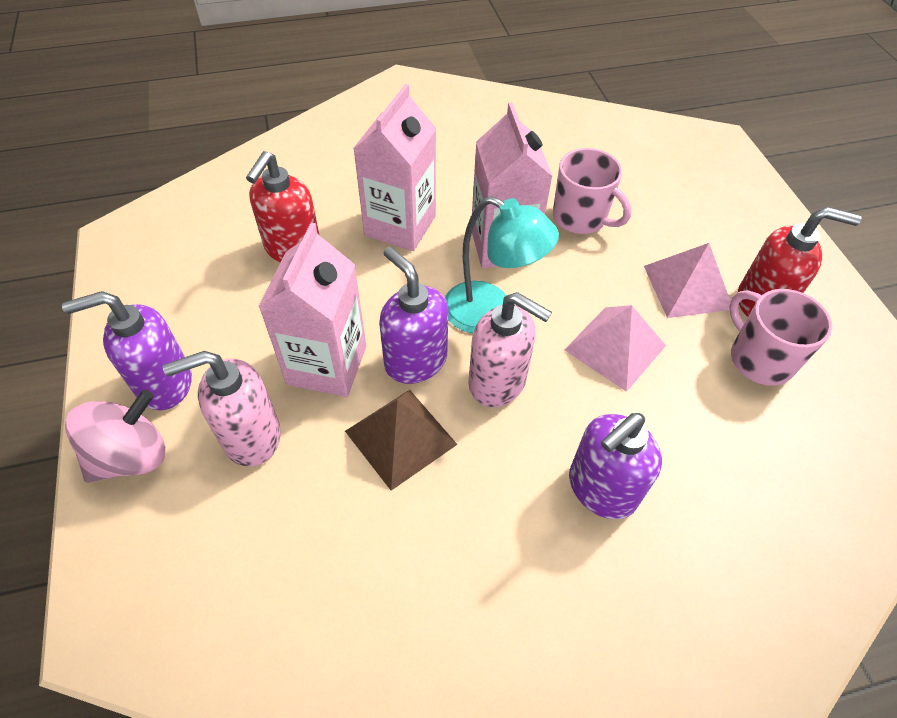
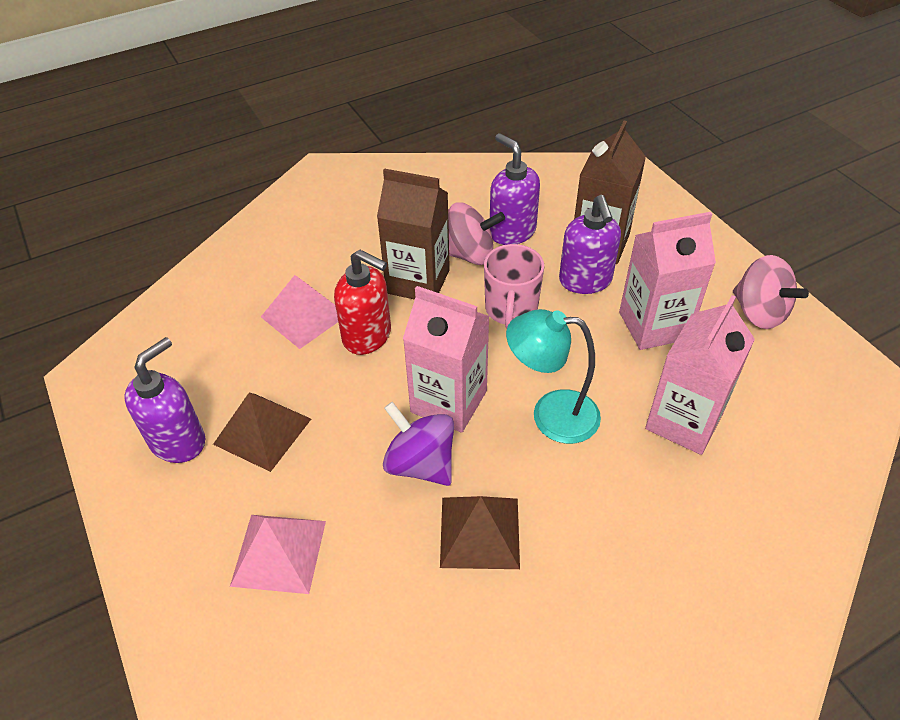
brown carton: 0 -> 2
brown pyramid: 1 -> 2
pink mug: 2 -> 1
pink soap dispenser: 2 -> 0
pink spinning top: 1 -> 2
purple spinning top: 0 -> 1
red soap dispenser: 2 -> 1

